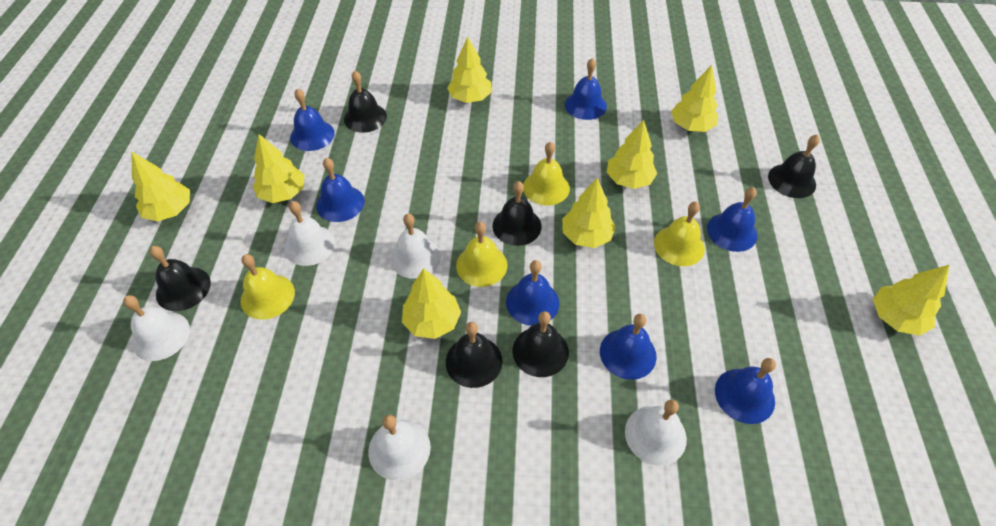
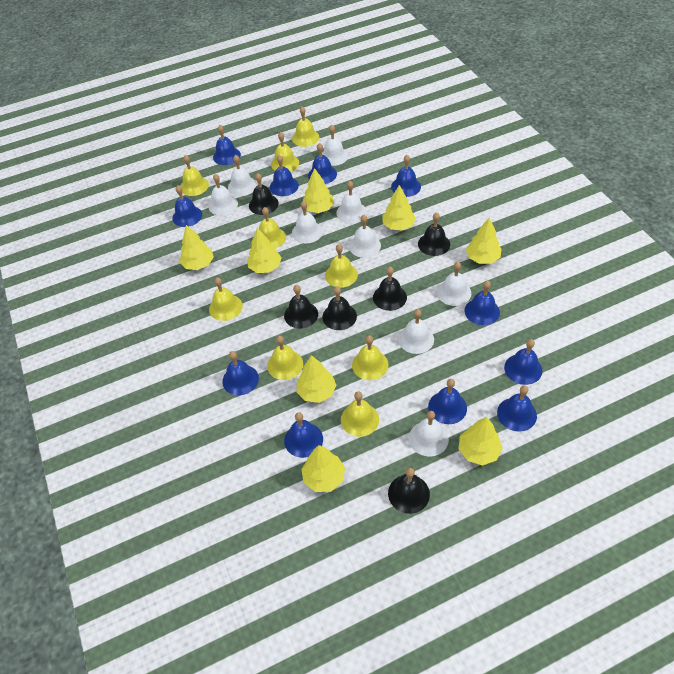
blue bell: 7 -> 11
white bell: 5 -> 9
yellow bell: 4 -> 9

